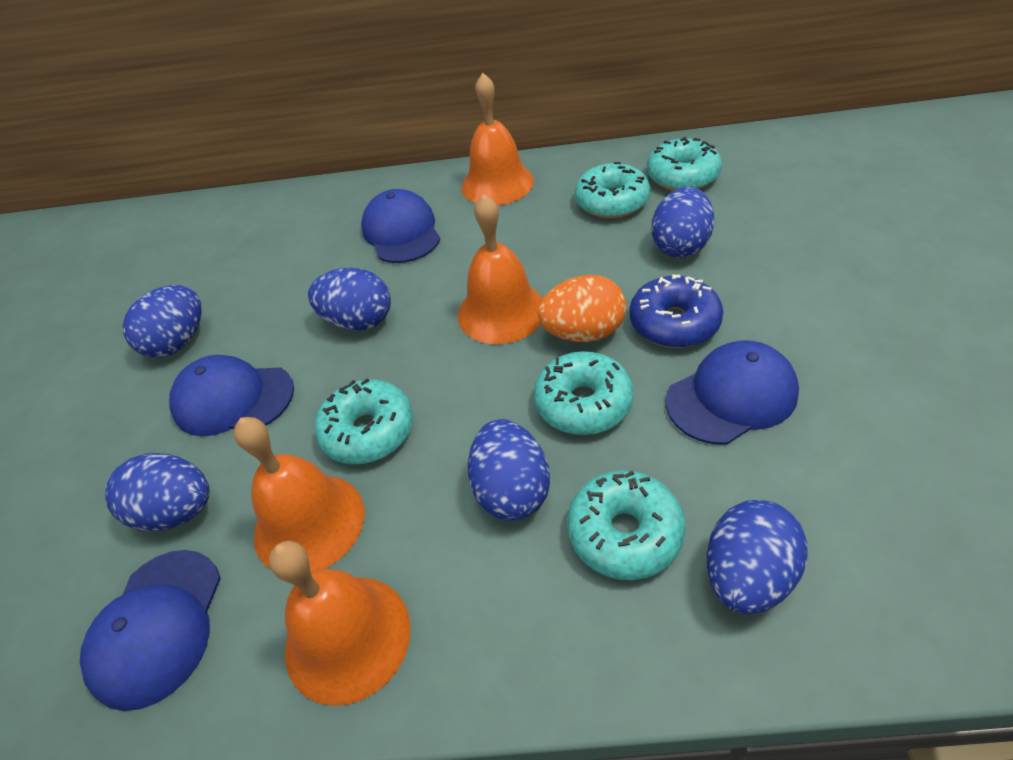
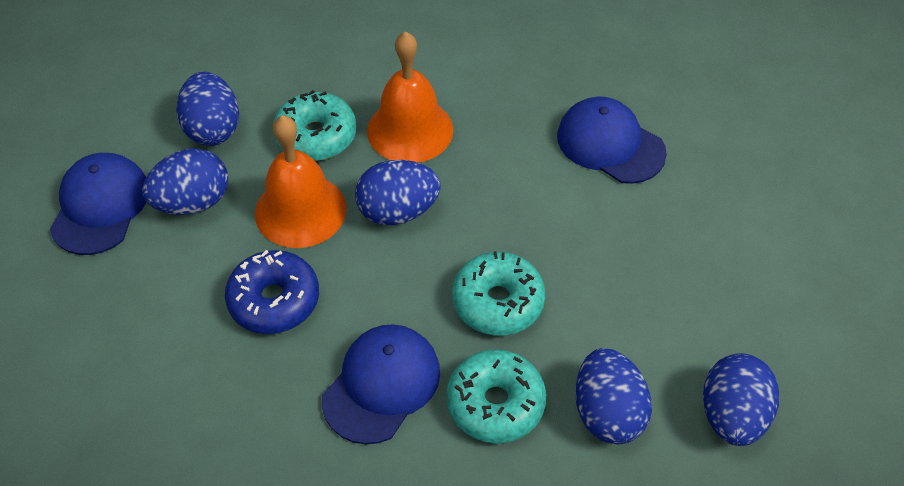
blue cap: 4 -> 3
blue egg: 6 -> 5
orange bell: 4 -> 2
orange egg: 1 -> 0
turquoise donut: 5 -> 3

